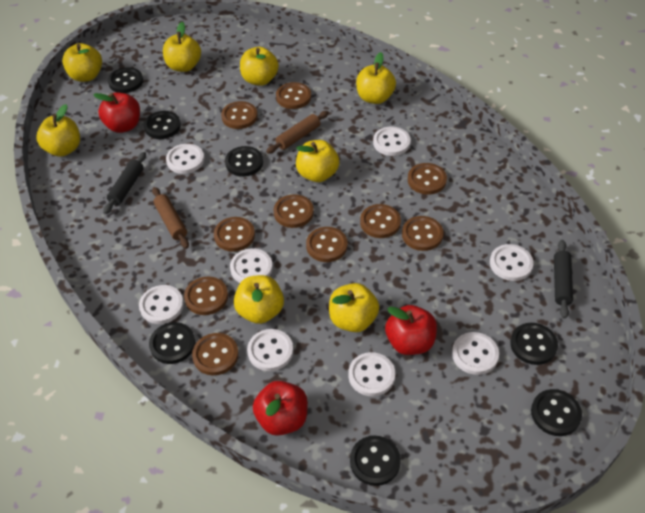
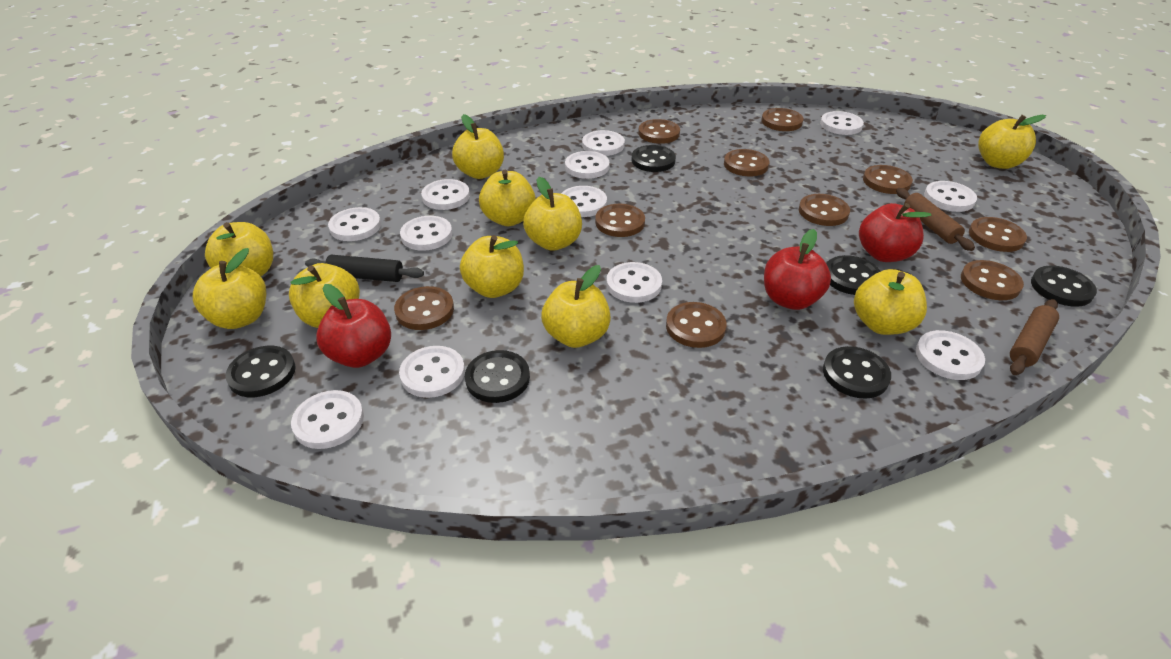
black button: 7 -> 6
black rolling pin: 2 -> 1
white button: 8 -> 12
yellow apple: 8 -> 10

